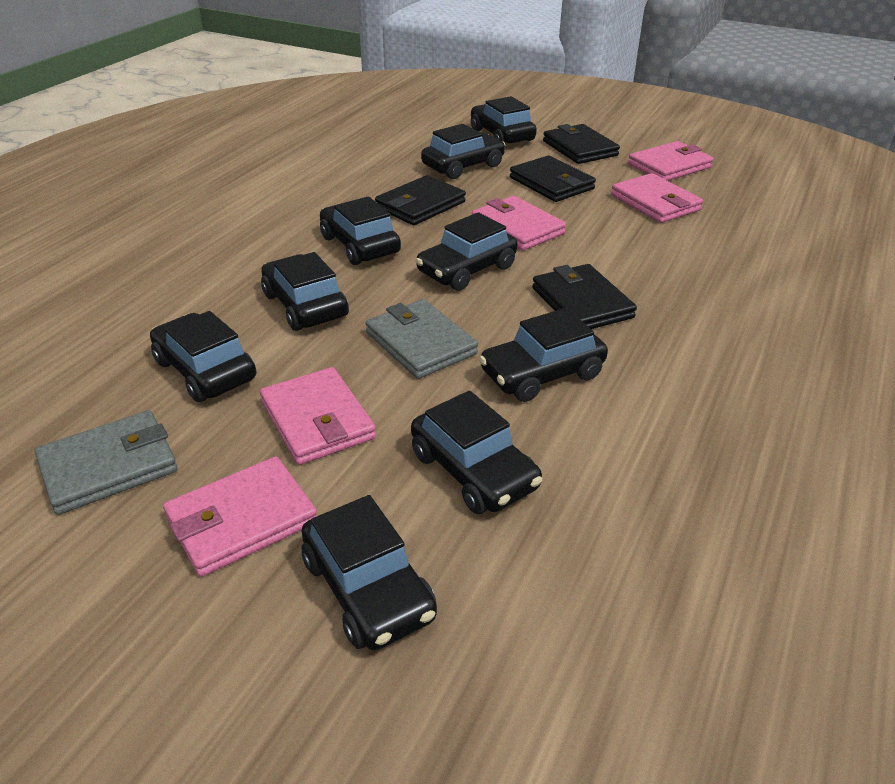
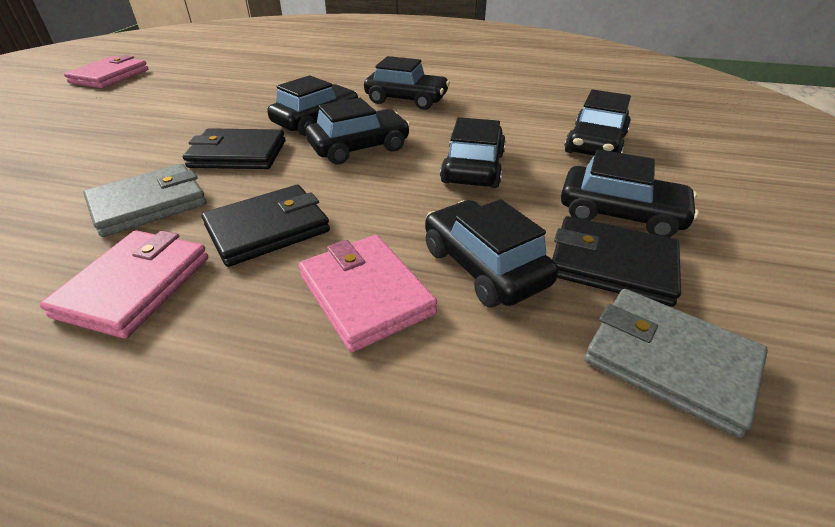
black car: 9 -> 7
black wallet: 4 -> 3
pink wallet: 5 -> 3

